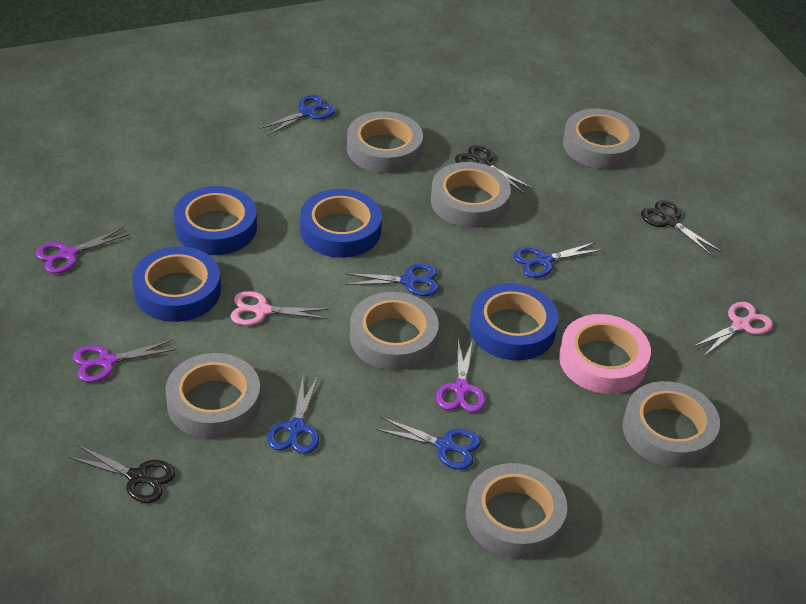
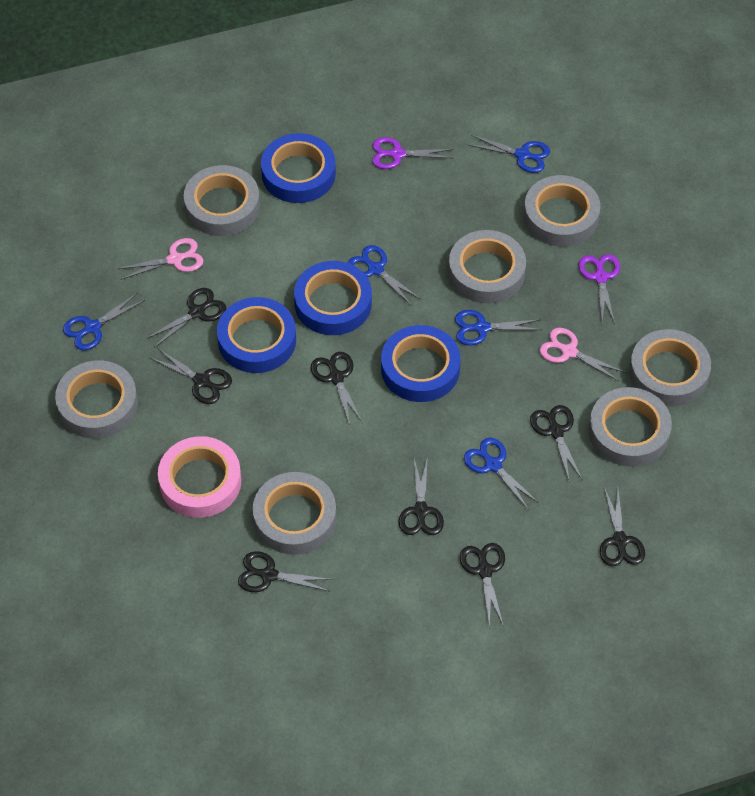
black scissors: 3 -> 8
purple scissors: 3 -> 2

